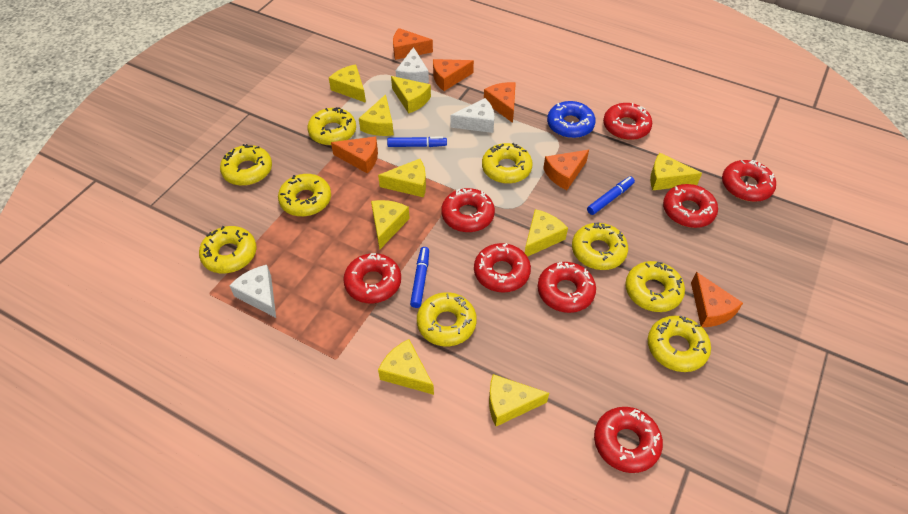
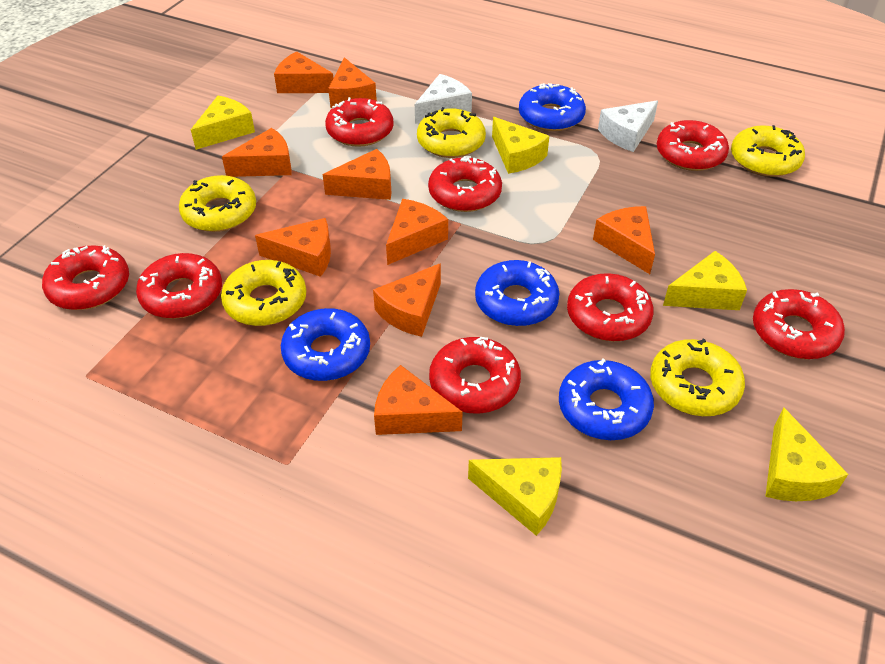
blue donut: 1 -> 4
blue marker: 3 -> 0
orange cheese: 6 -> 9
white cheese: 3 -> 2
yellow cheese: 9 -> 5
yellow donut: 9 -> 5

